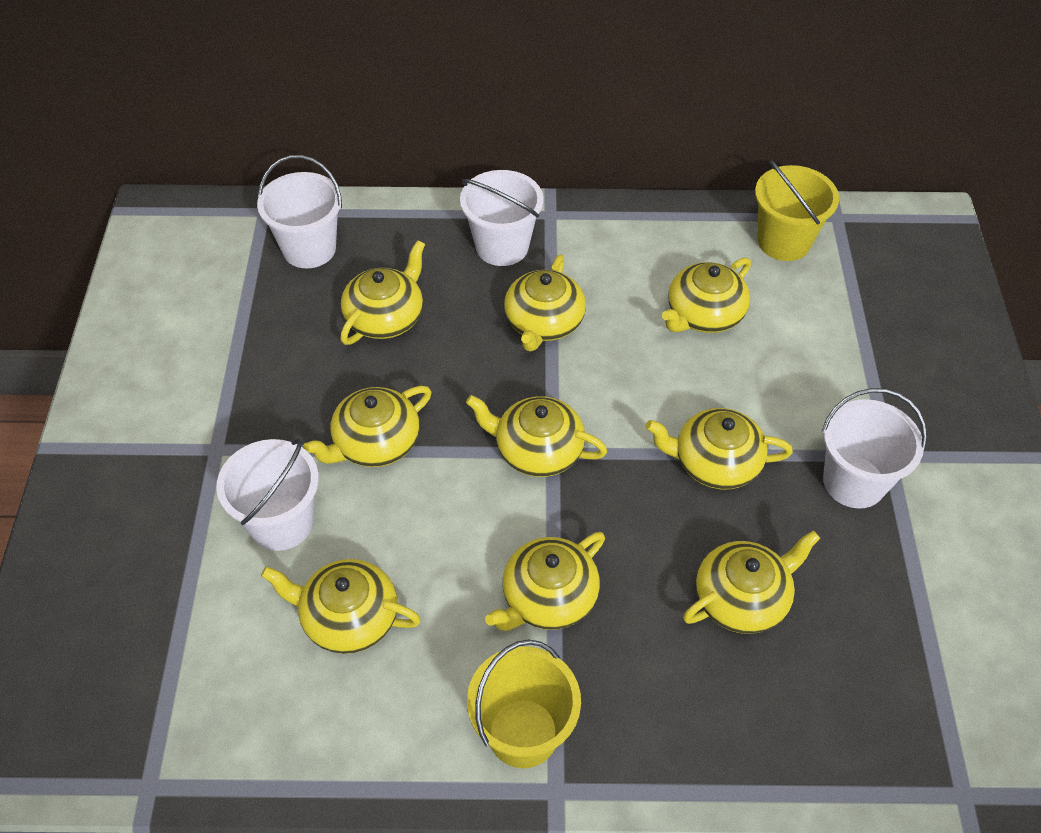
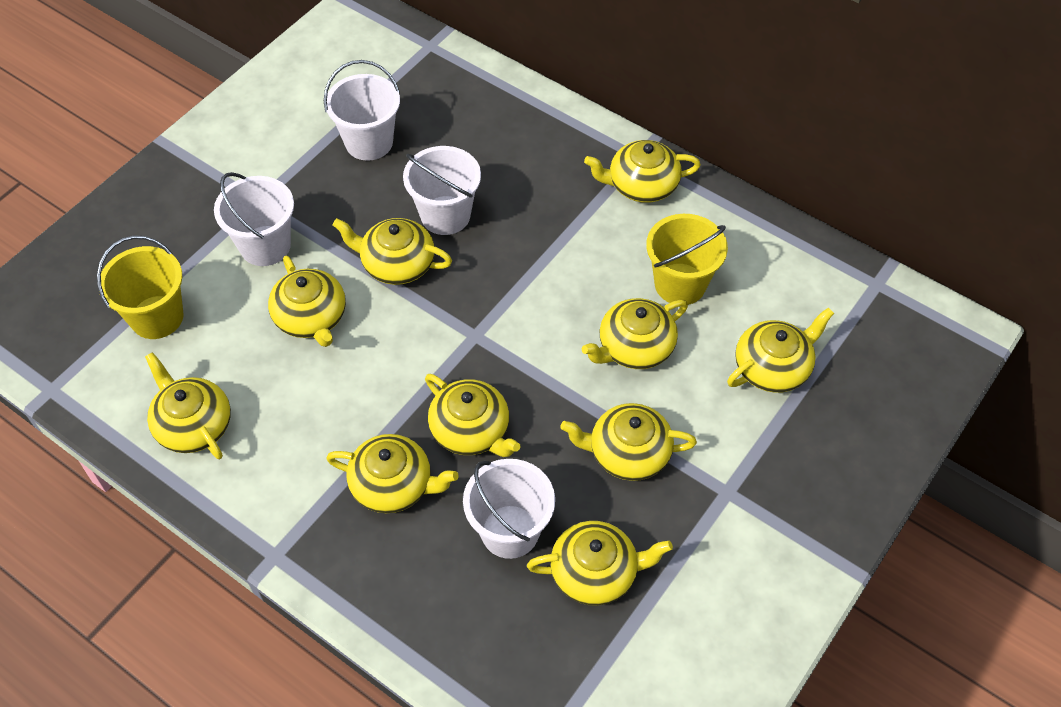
yellow teapot: 9 -> 10

